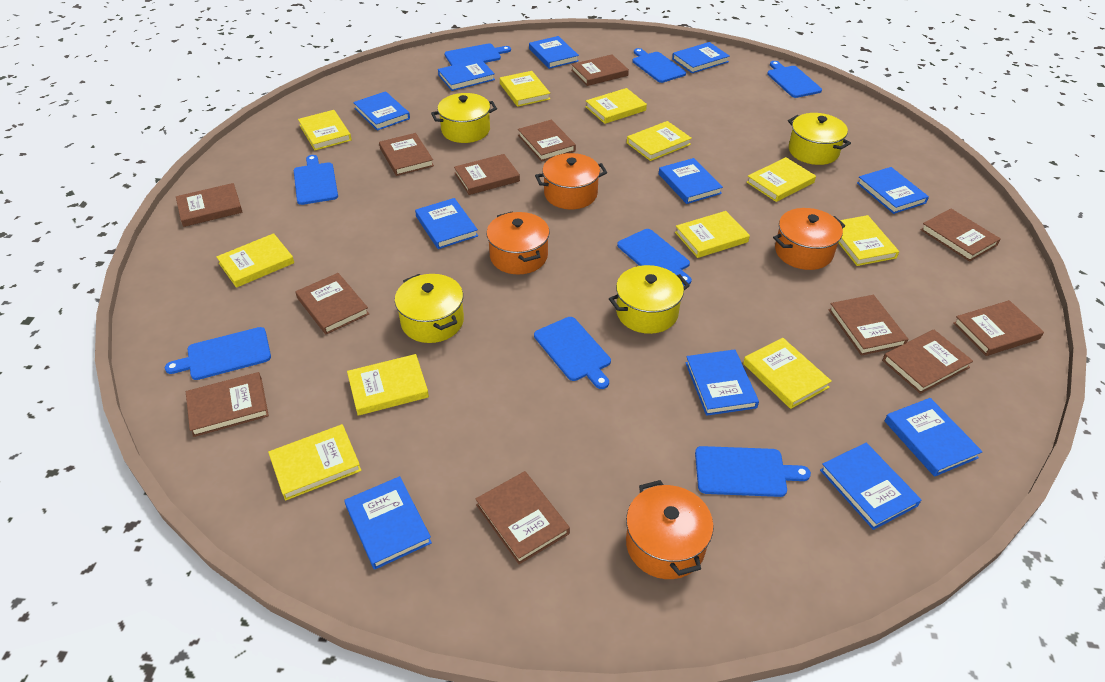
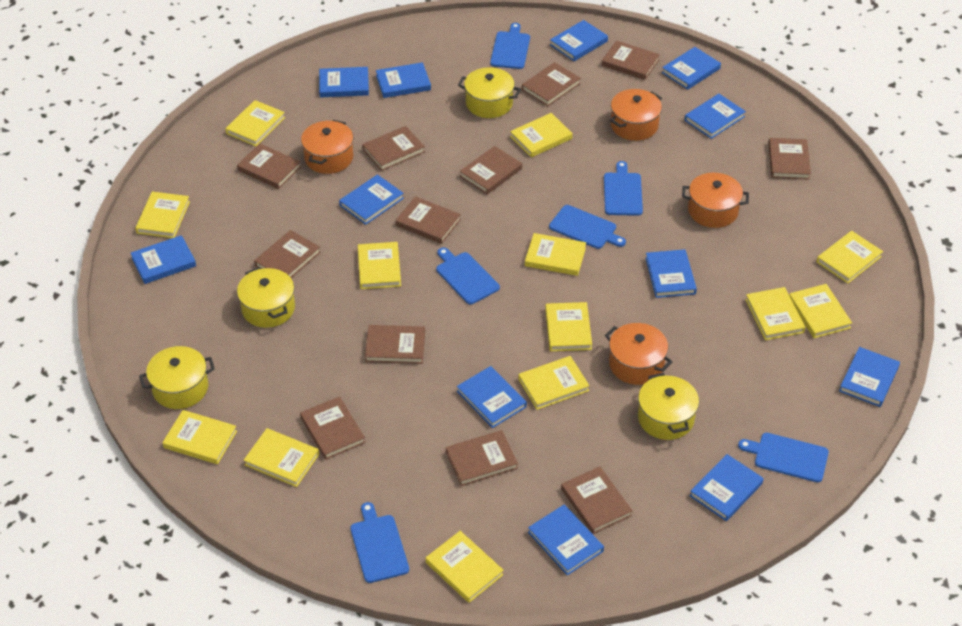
blue book: 11 -> 12
blue cutting board: 8 -> 6
yellow book: 11 -> 13

